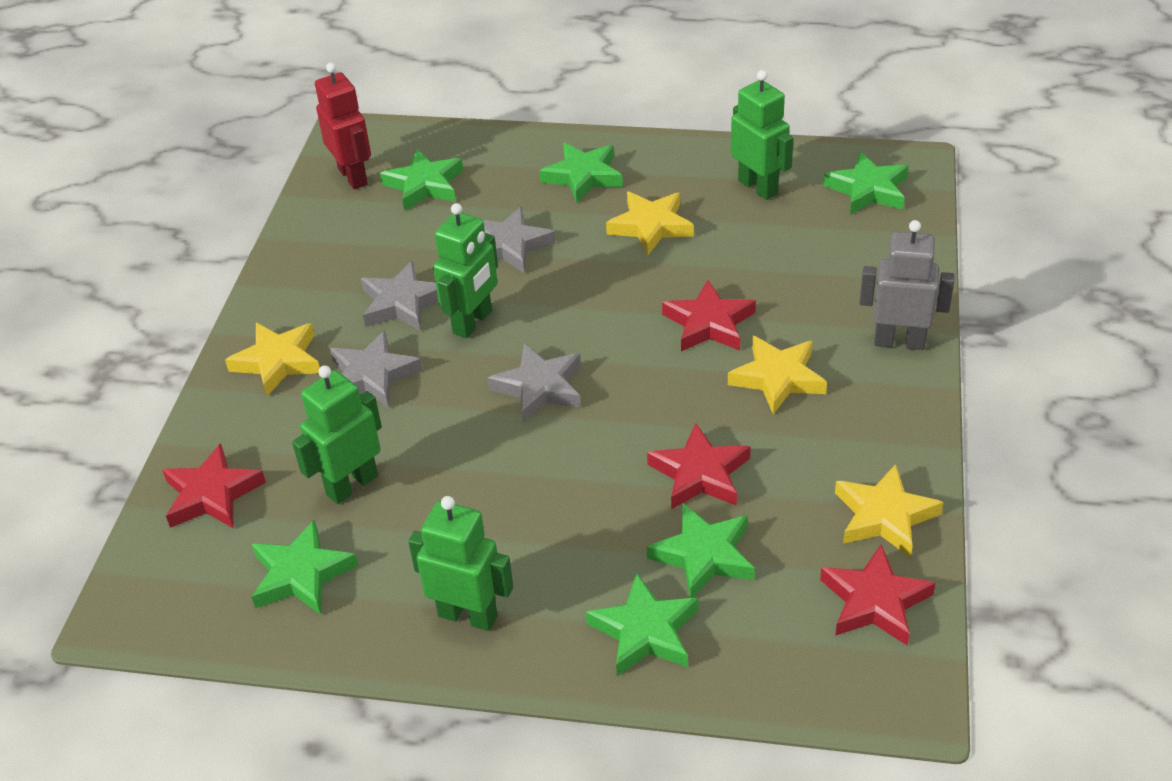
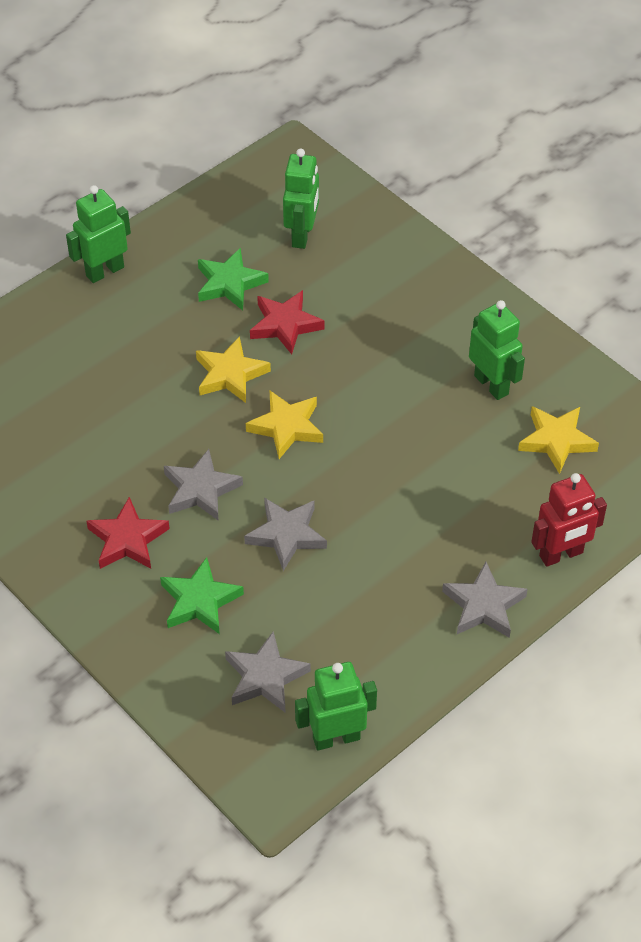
green star: 6 -> 2
grey robot: 1 -> 0
red star: 4 -> 2
yellow star: 4 -> 3

